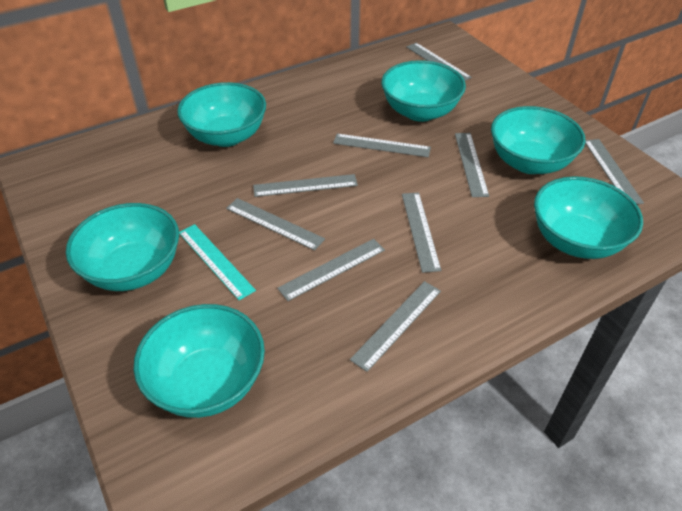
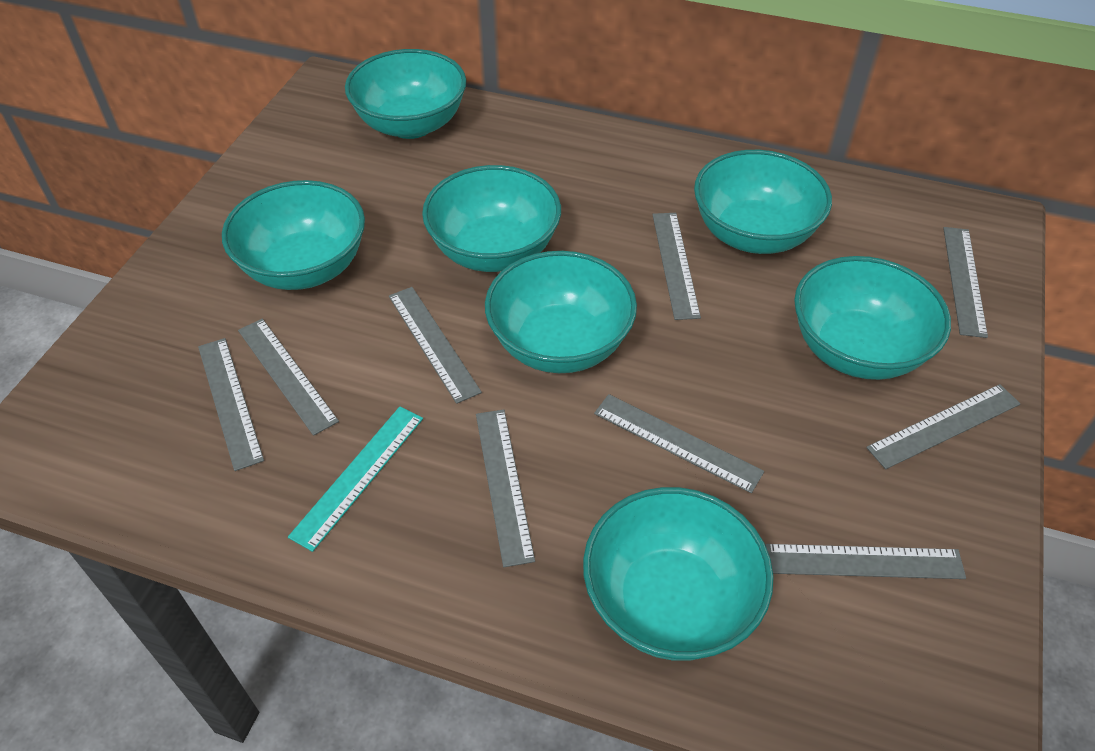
turquoise bowl: 6 -> 7

